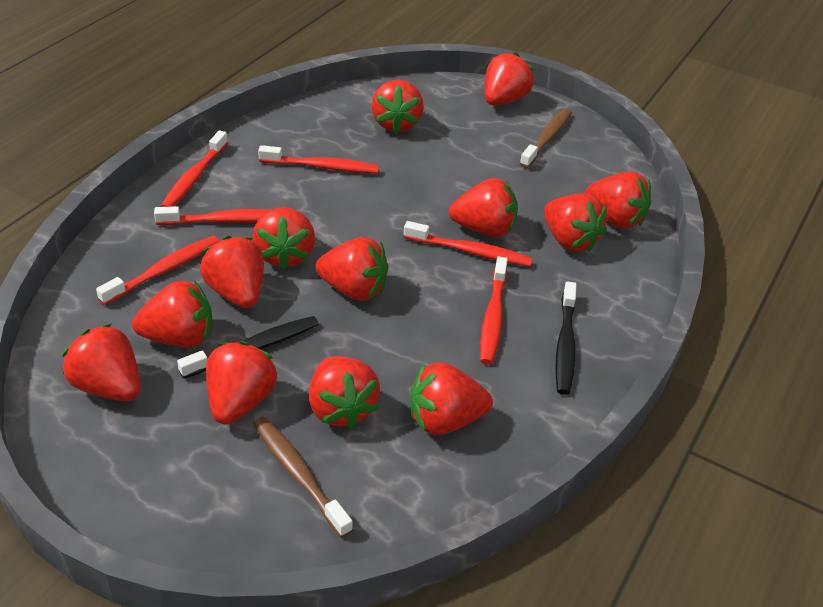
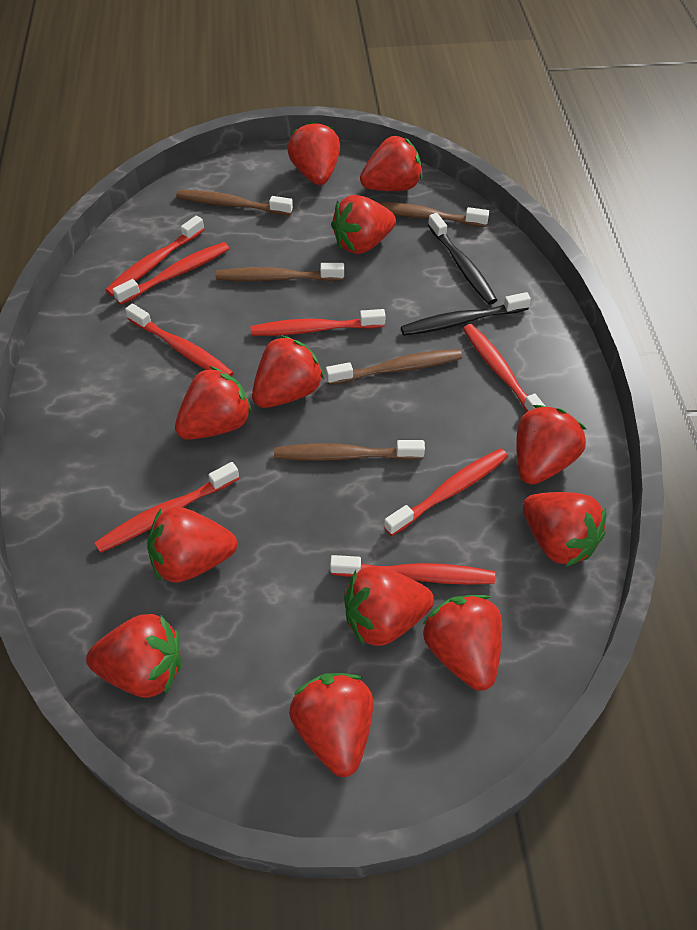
brown toothbrush: 2 -> 5
red strawberry: 13 -> 12
red toothbrush: 6 -> 8

